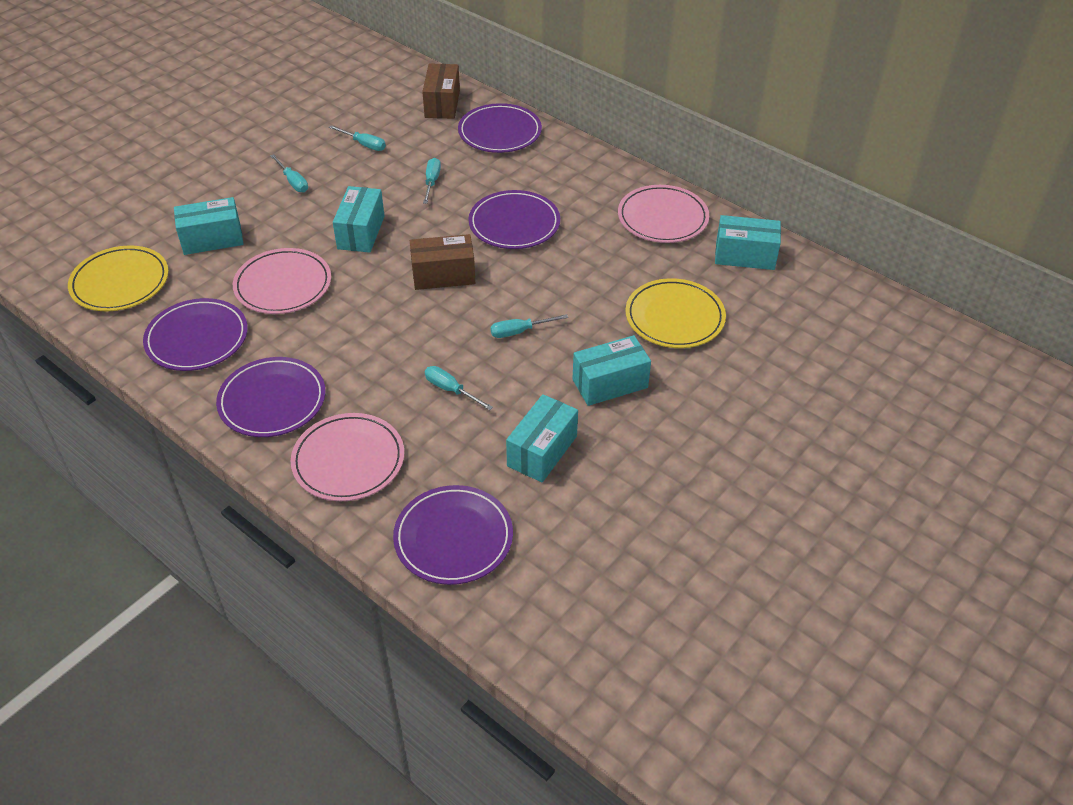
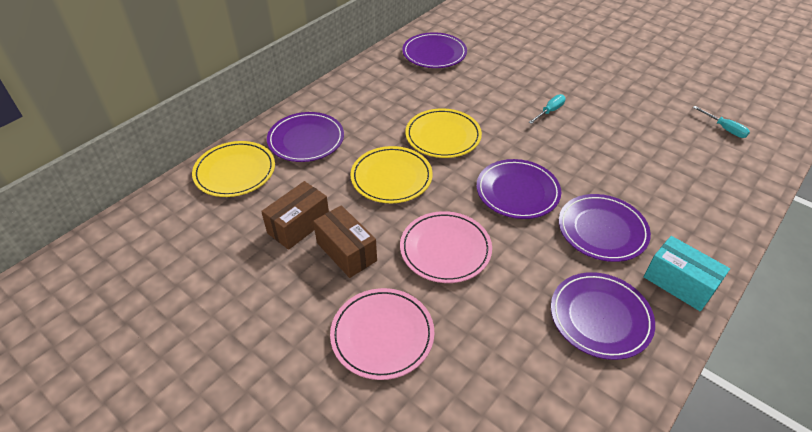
pink plate: 3 -> 2
turquoise box: 5 -> 1
turquoise screwdriver: 5 -> 2
yellow plate: 2 -> 3

